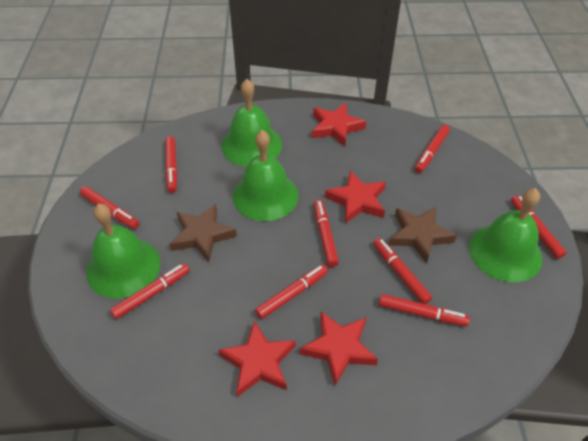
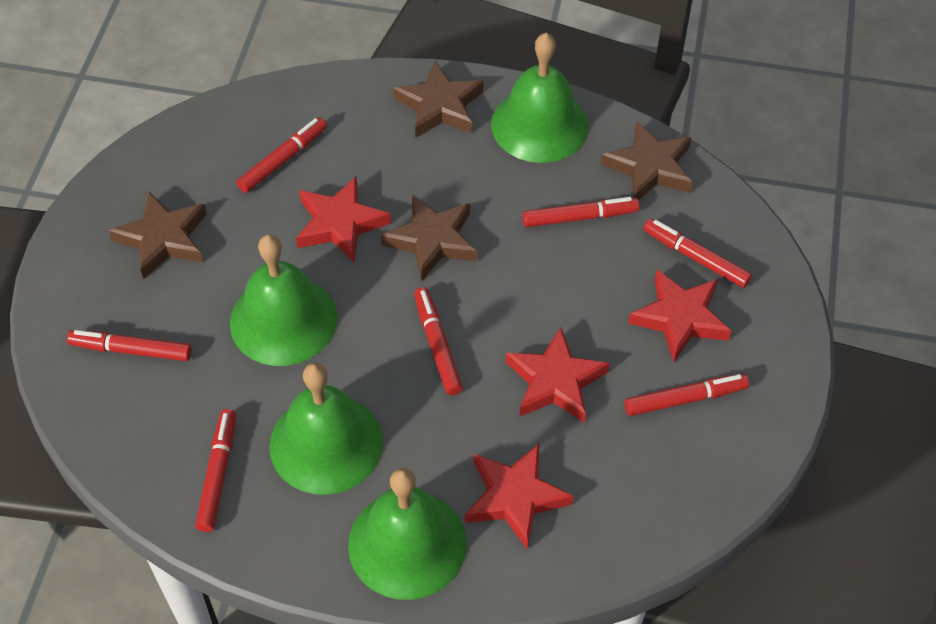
brown star: 2 -> 4
red marker: 9 -> 7

